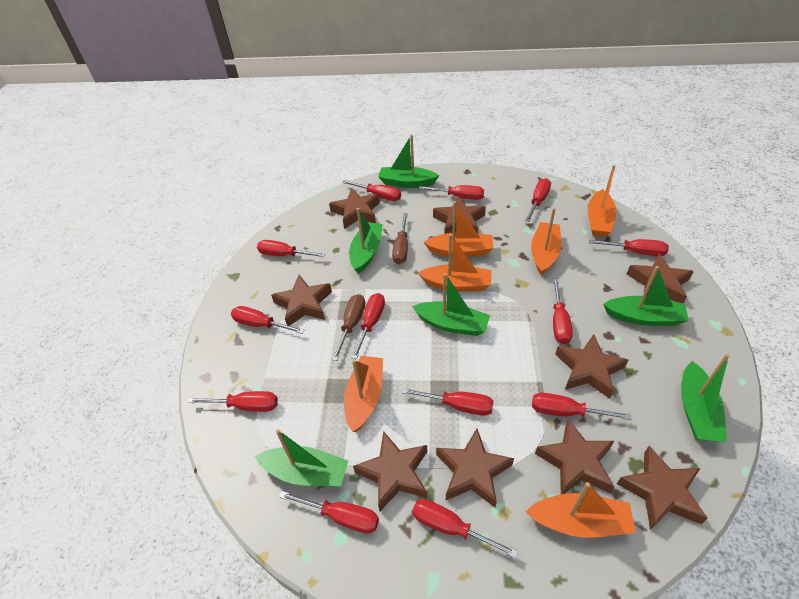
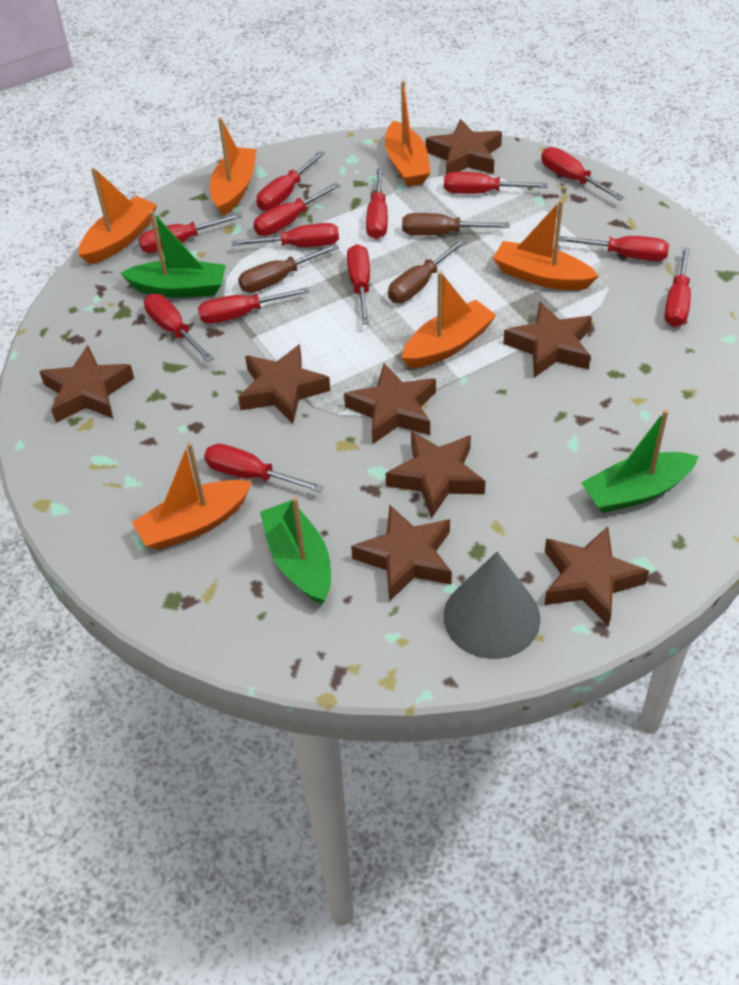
brown screwdriver: 2 -> 3
brown star: 9 -> 8
green boat: 6 -> 3
grey cone: 0 -> 1

